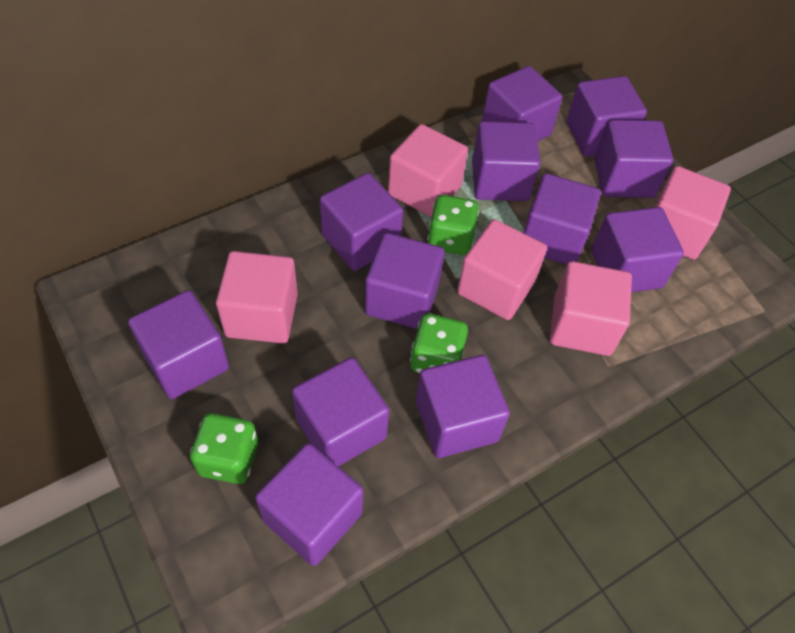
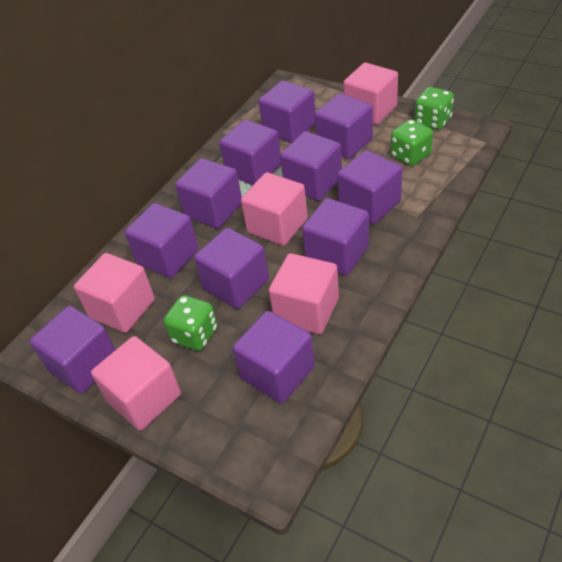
purple cube: 12 -> 11

